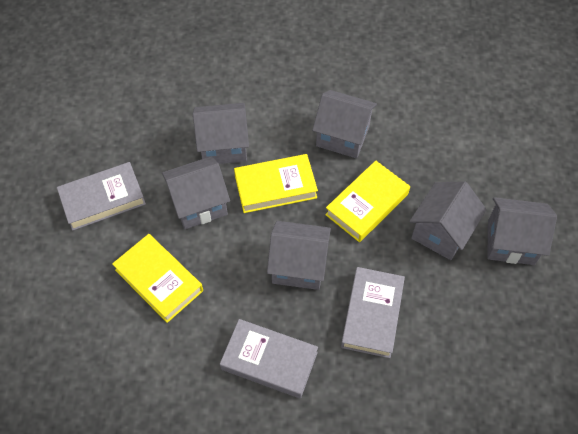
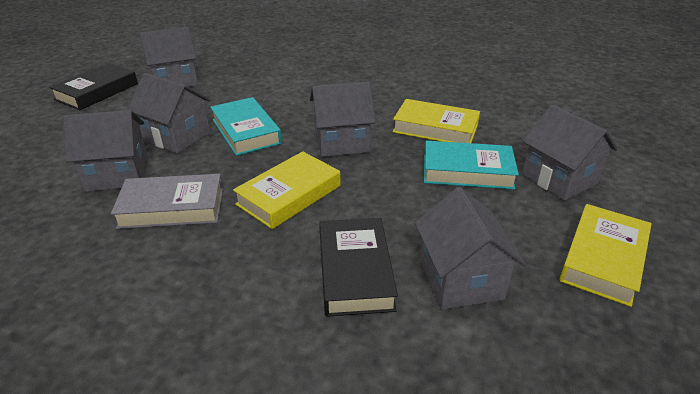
black book: 0 -> 2
grey book: 3 -> 1
turquoise book: 0 -> 2

